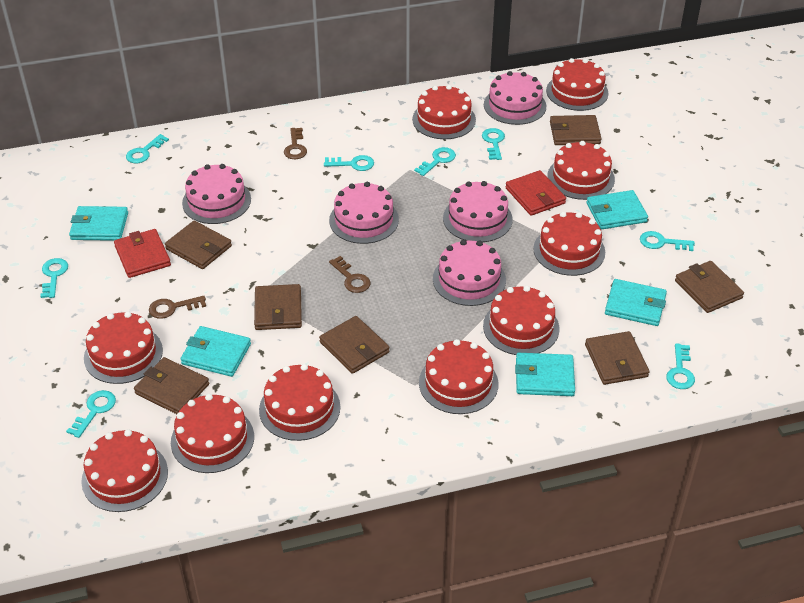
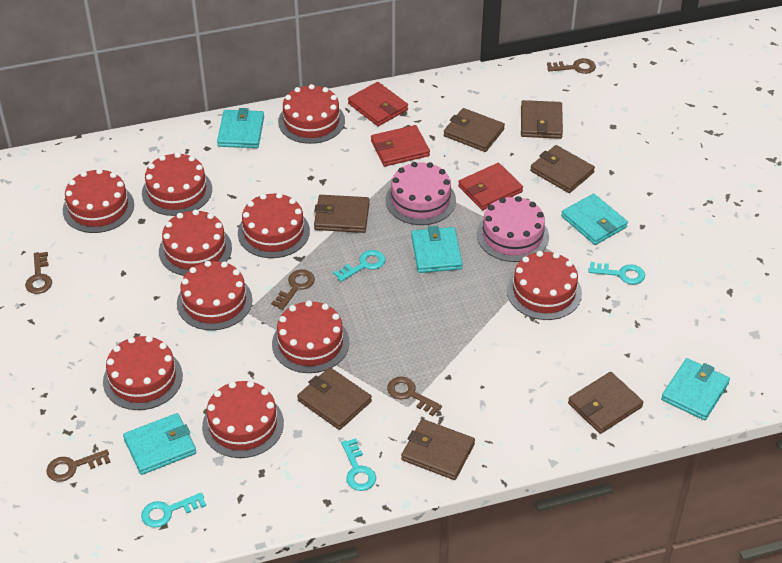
brown key: 3 -> 5
pink cake: 5 -> 2
red wallet: 2 -> 3
turquoise key: 8 -> 4

